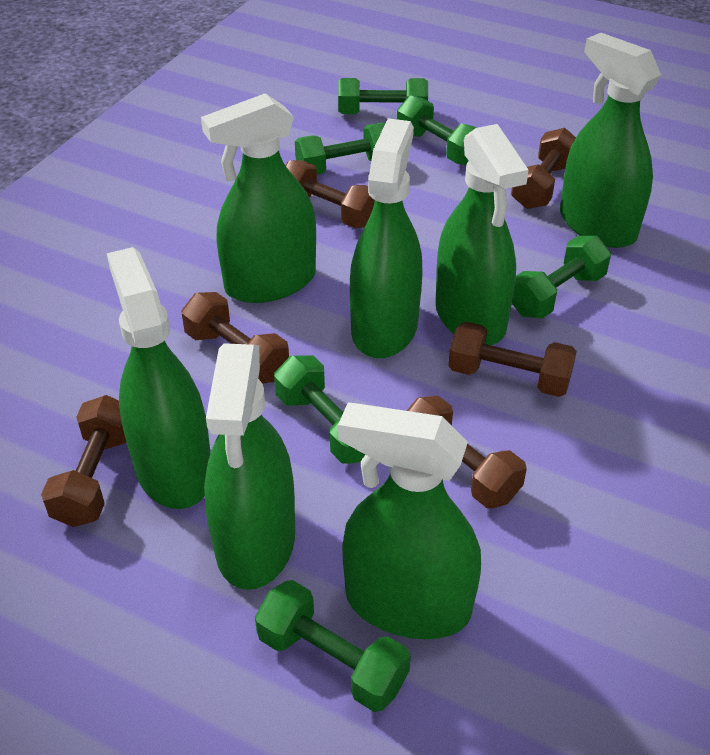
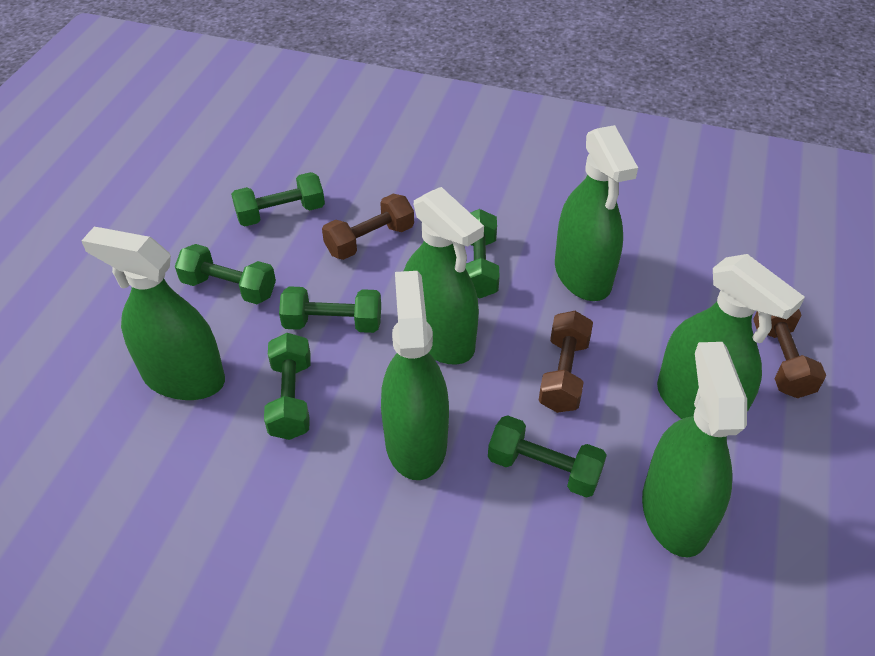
brown dumbbell: 6 -> 3
green spray bottle: 7 -> 6

